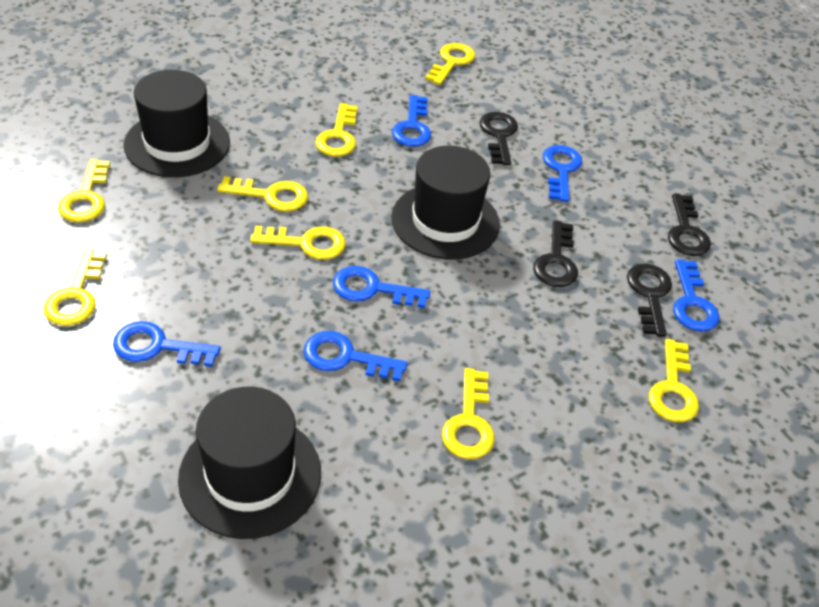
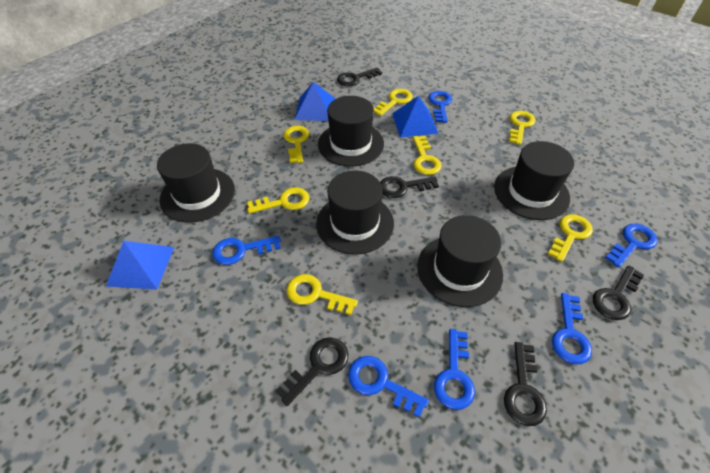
black hat: 3 -> 5
black key: 4 -> 5
blue pyramid: 0 -> 3
yellow key: 8 -> 7

